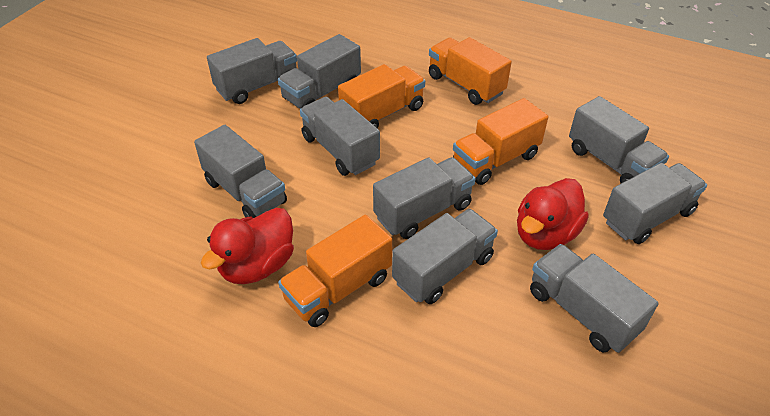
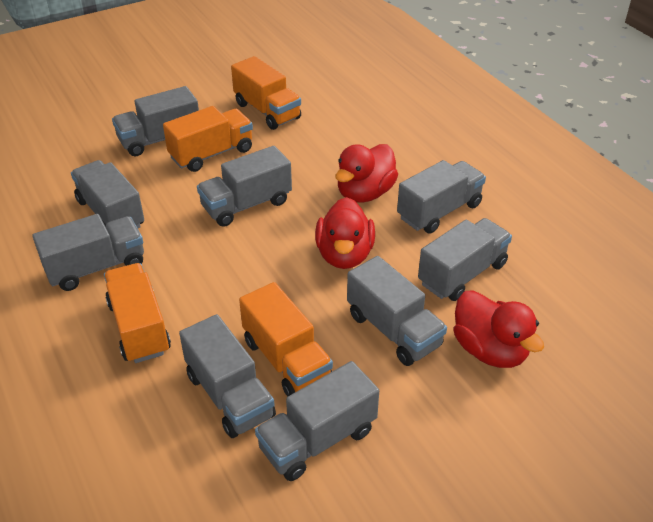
red duck: 2 -> 3

